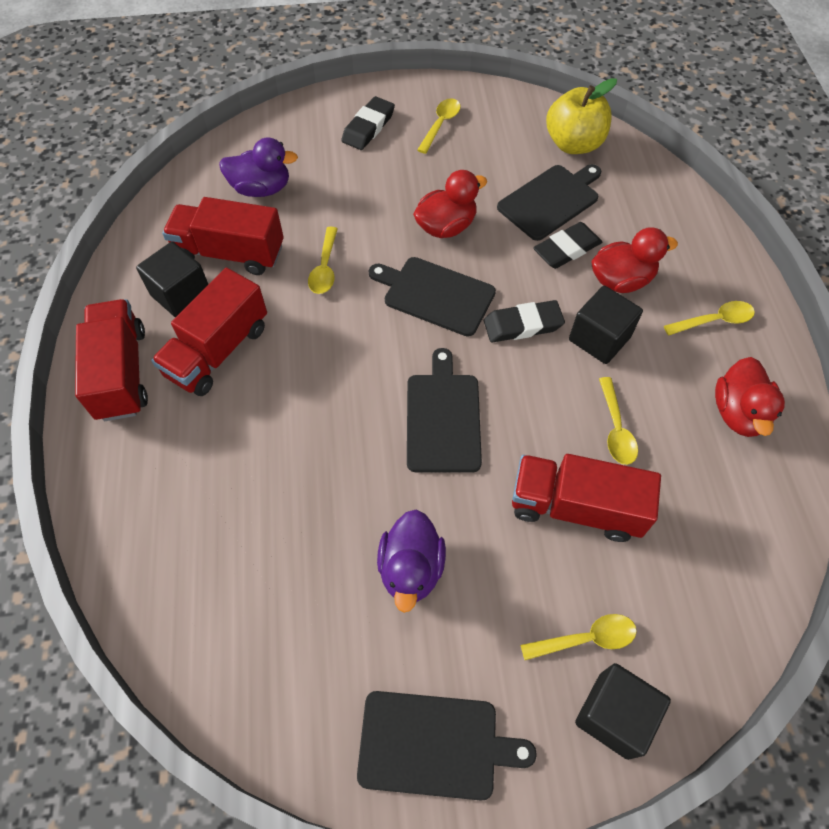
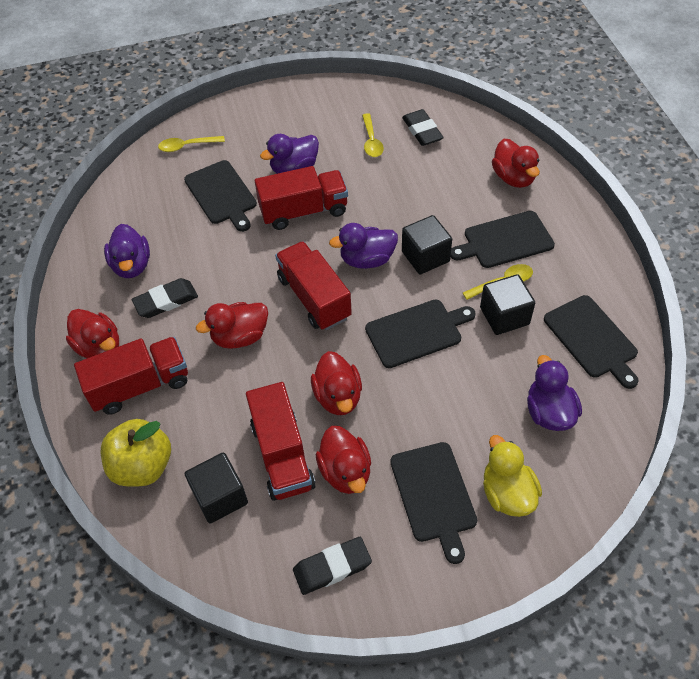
black cutting board: 4 -> 5
purple duck: 2 -> 4
red duck: 3 -> 5
yellow duck: 0 -> 1
yellow spoon: 5 -> 3

